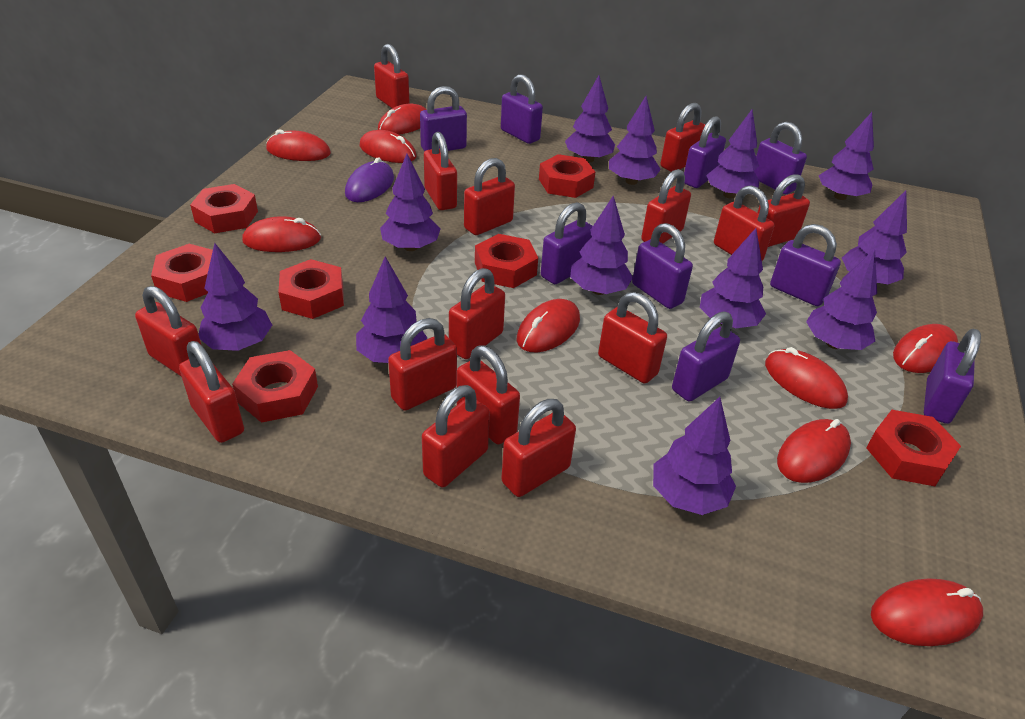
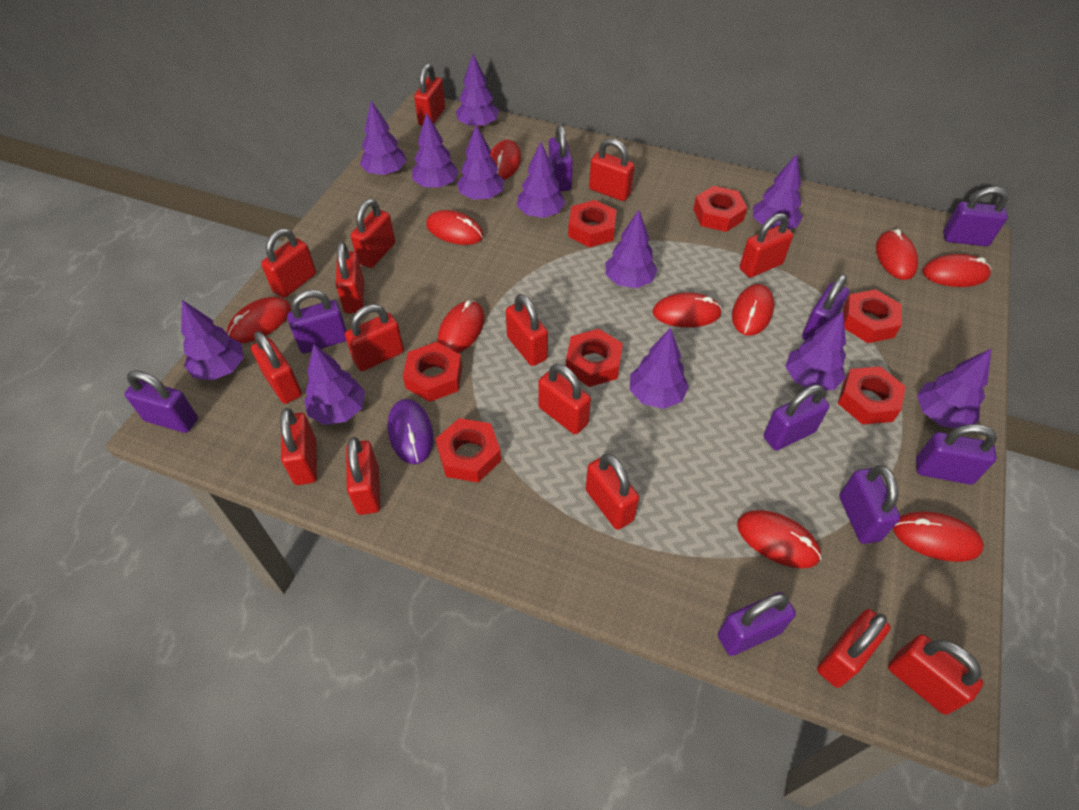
red mouse: 9 -> 10

